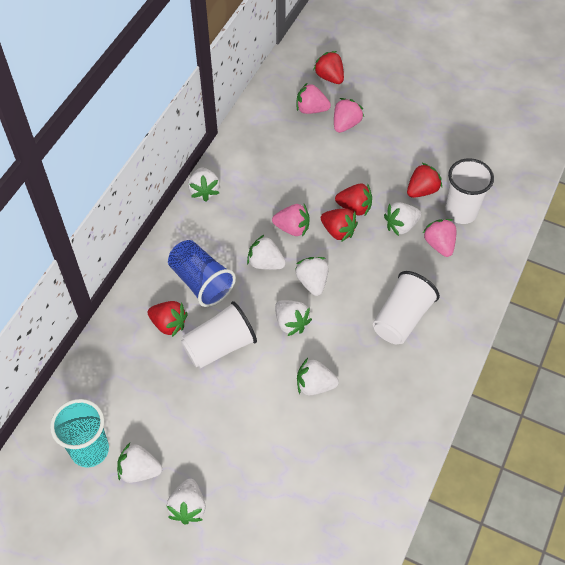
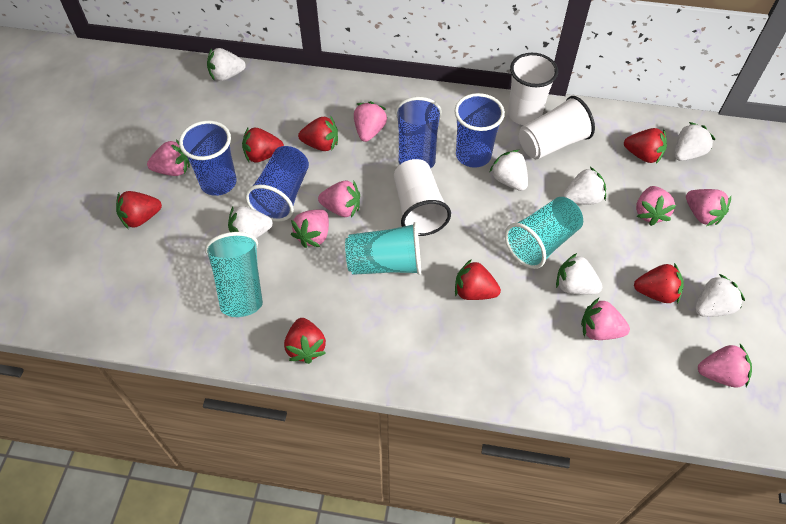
blue cup: 1 -> 4
pink strawberry: 4 -> 8
red strawberry: 5 -> 7
turquoise cup: 1 -> 3
white strawberry: 8 -> 7

